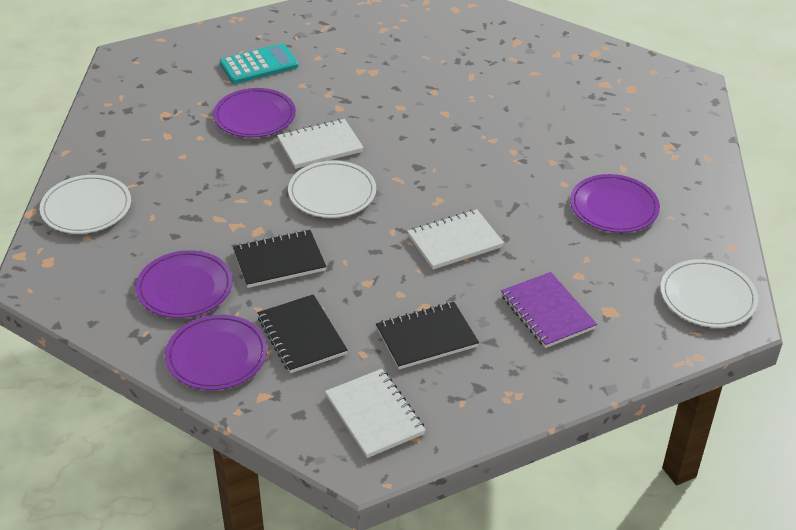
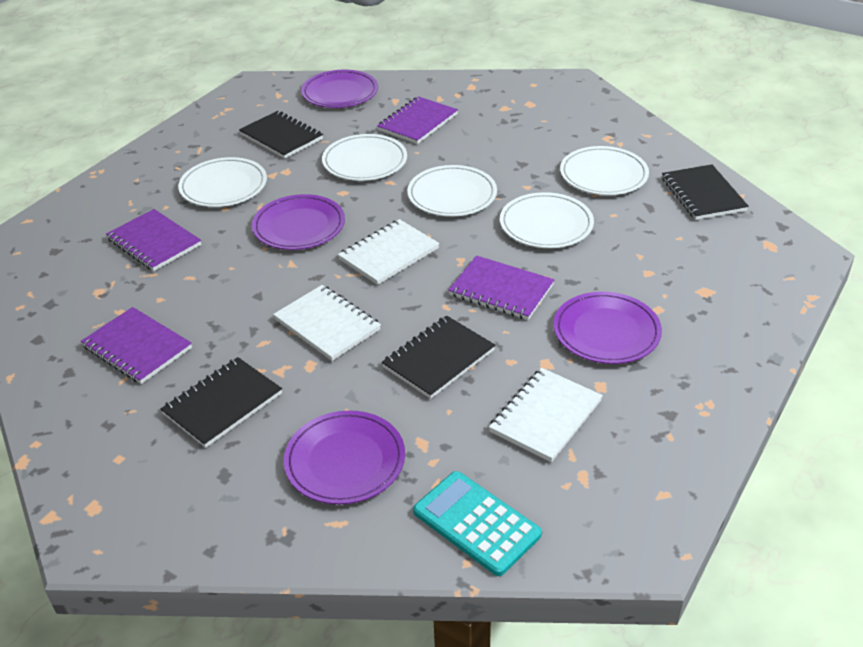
black notebook: 3 -> 4
purple notebook: 1 -> 4
white plate: 3 -> 5

